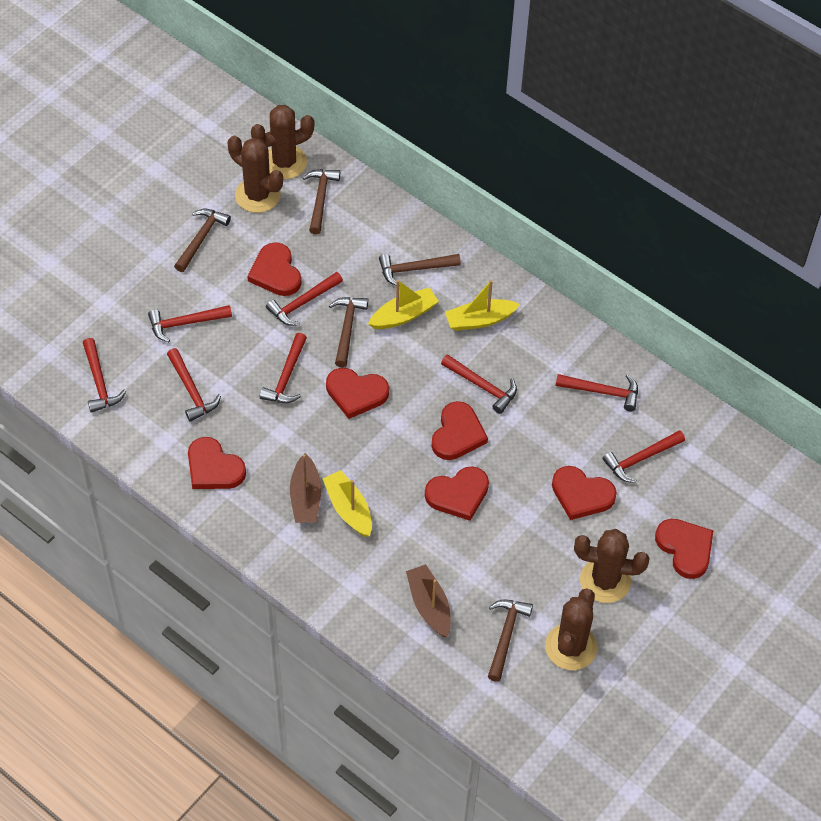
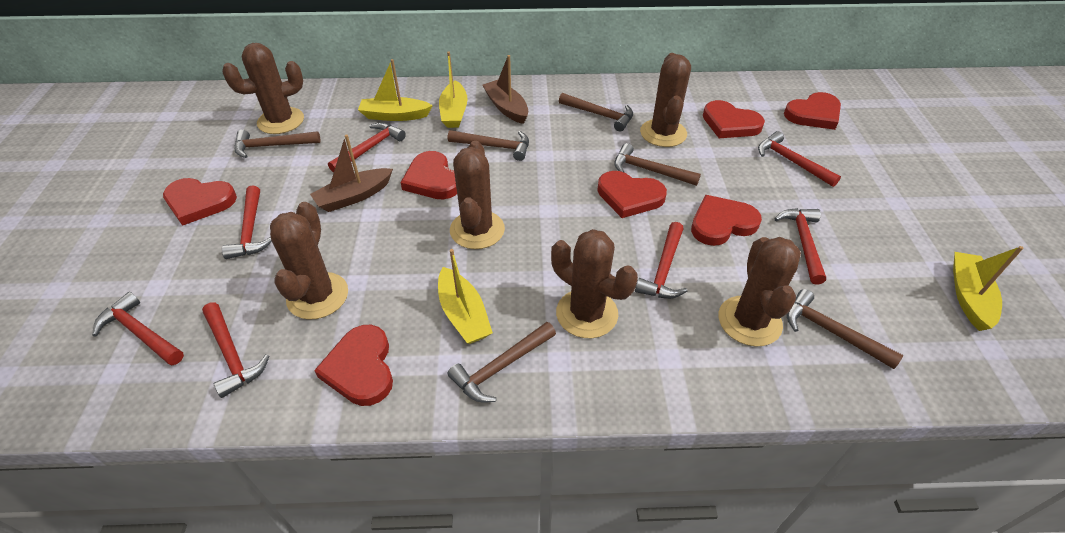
brown cactus: 4 -> 6
brown hammer: 5 -> 6
red hammer: 8 -> 7
yellow boat: 3 -> 4

